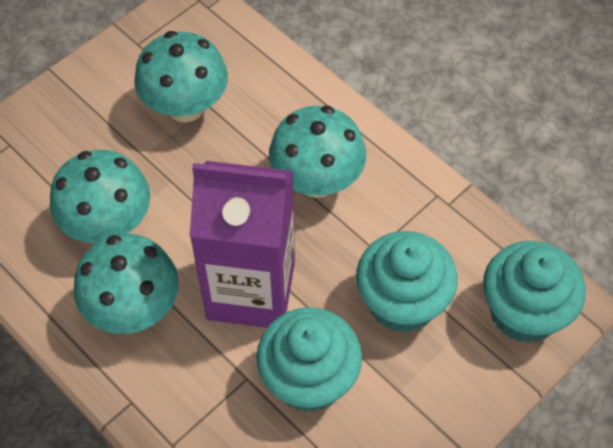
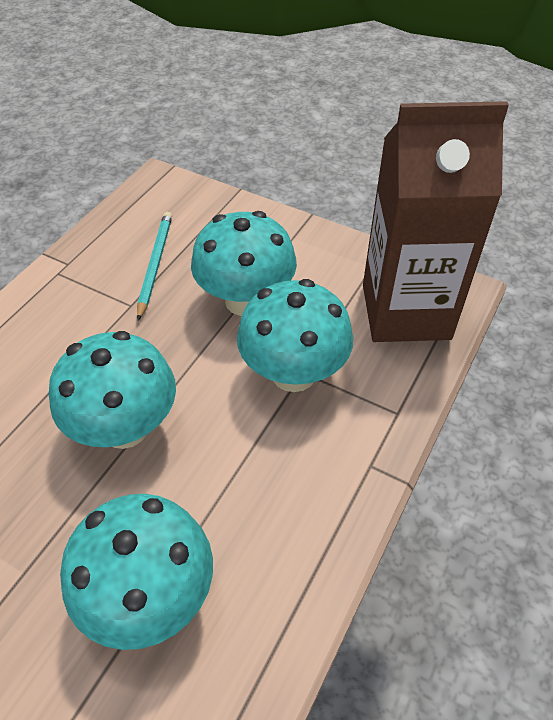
brown carton: 0 -> 1
purple carton: 1 -> 0
turquoise cupcake: 3 -> 0
turquoise pencil: 0 -> 1

